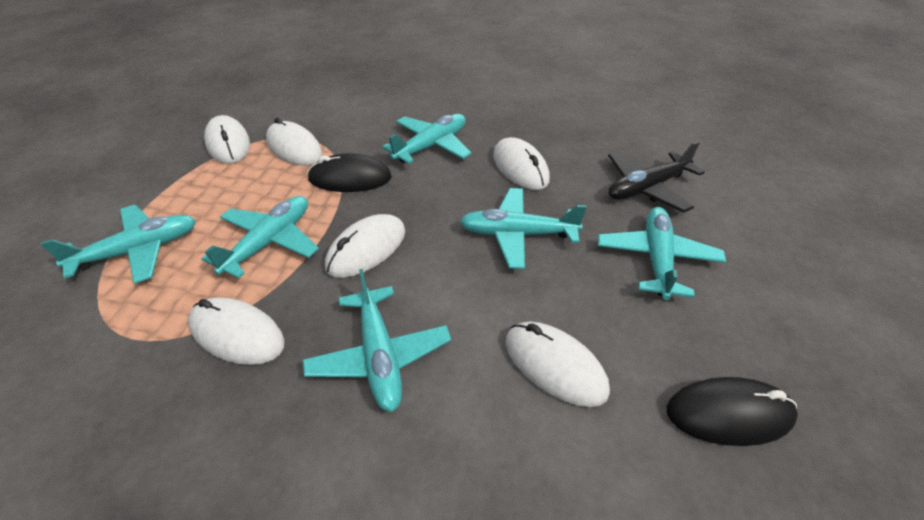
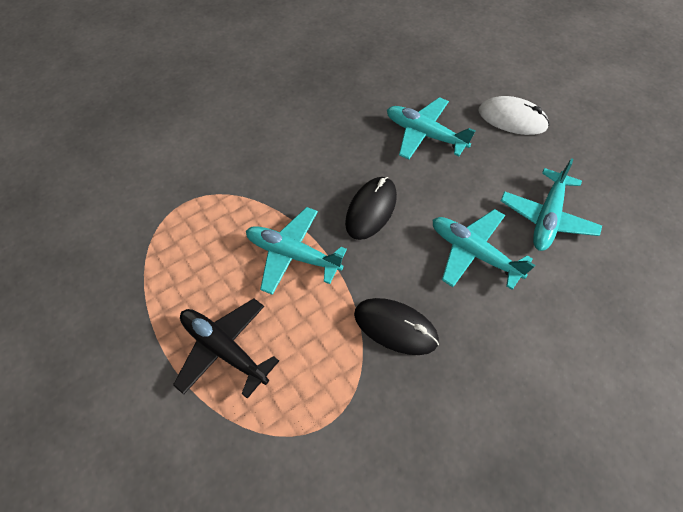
turquoise plane: 6 -> 4
white mouse: 6 -> 1

